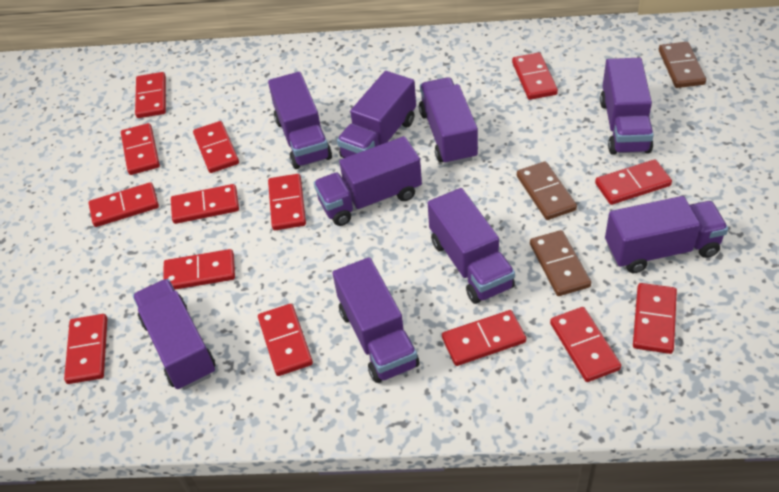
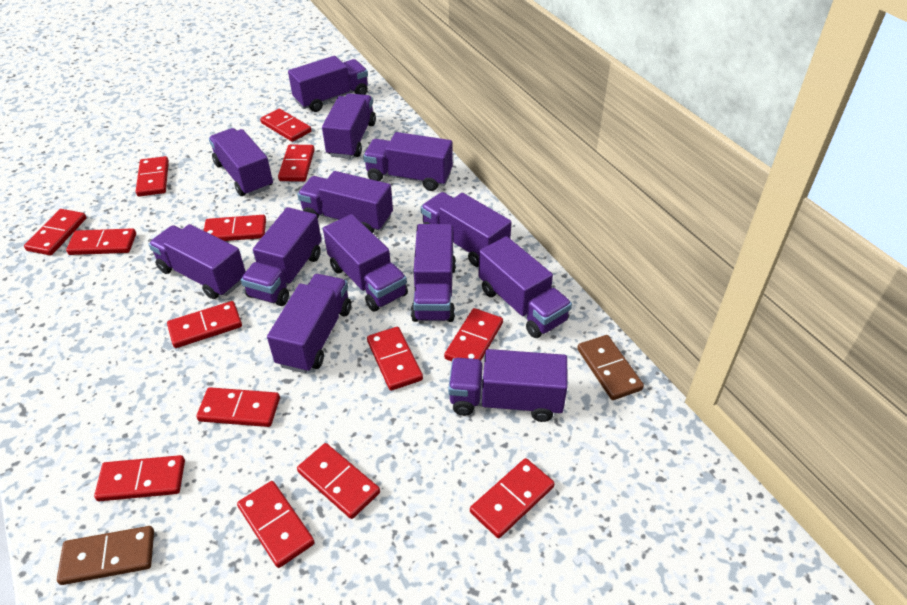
brown domino: 3 -> 2
purple truck: 9 -> 13

